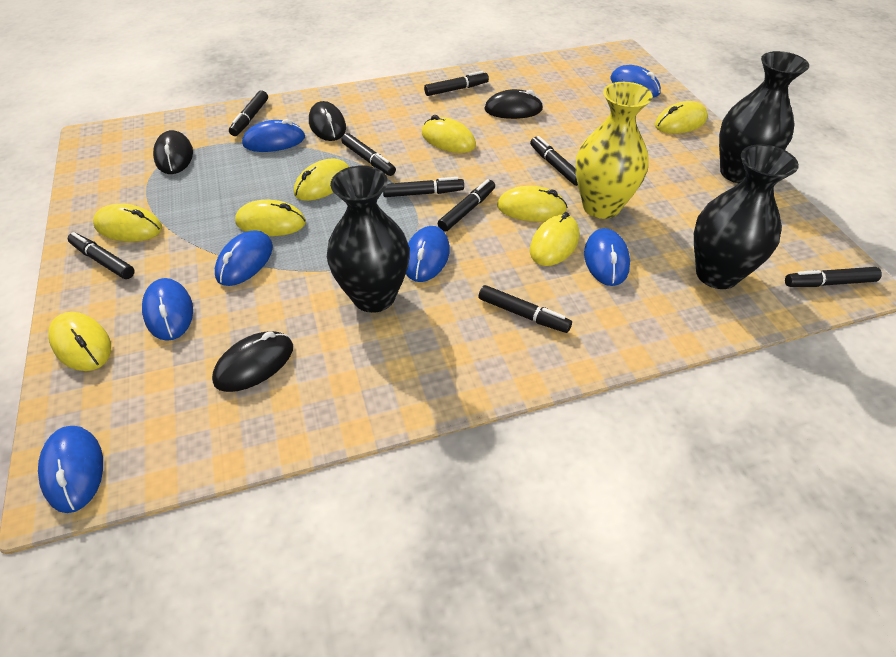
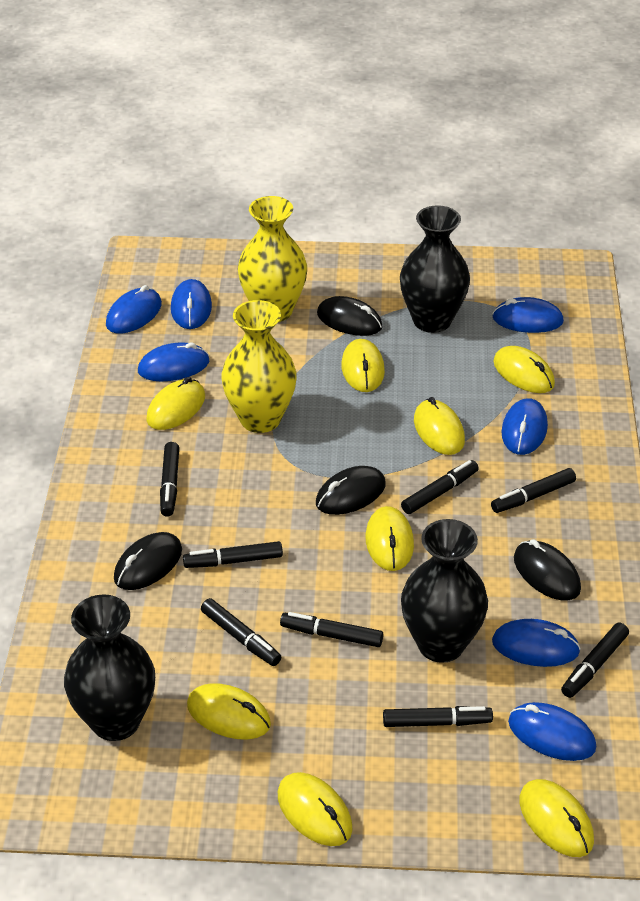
black marker: 9 -> 8
yellow vase: 1 -> 2

